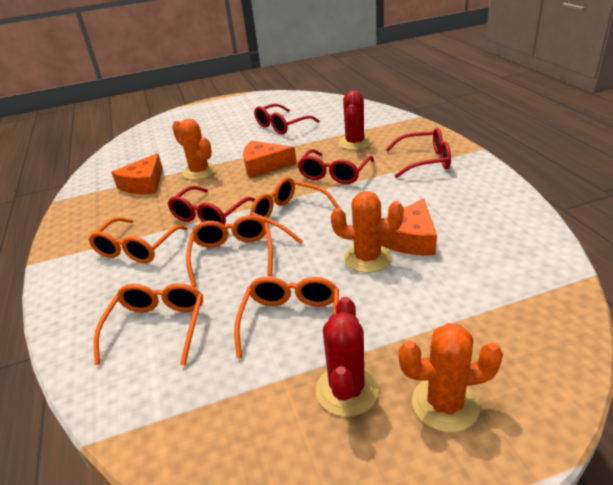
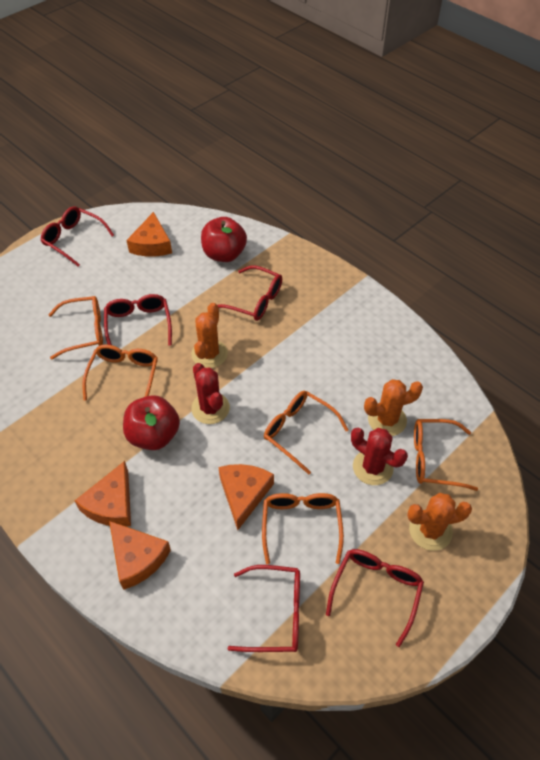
orange cheese: 3 -> 4
red apple: 0 -> 2
red glasses: 4 -> 5

